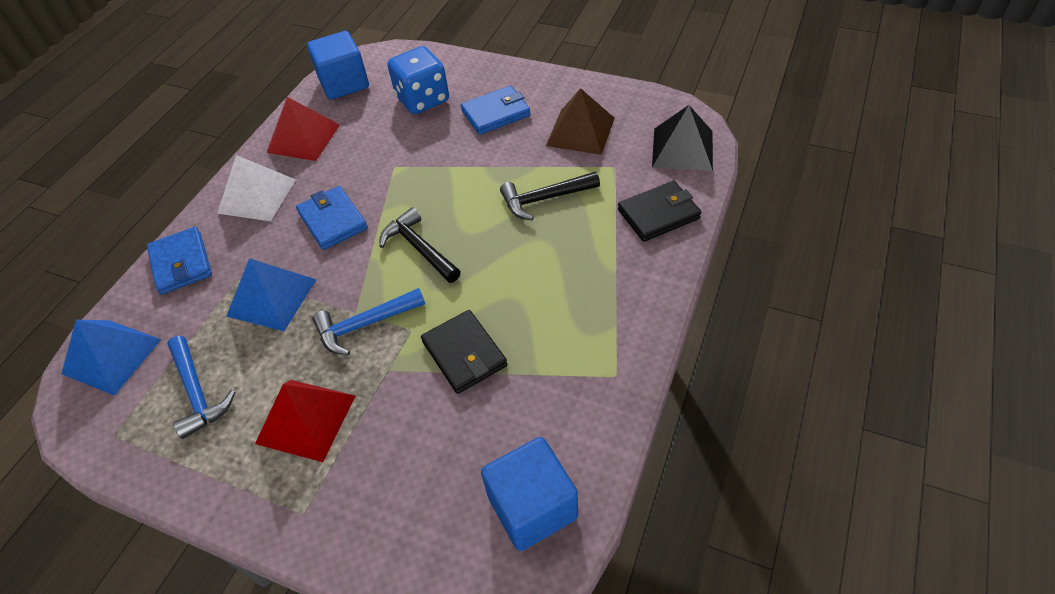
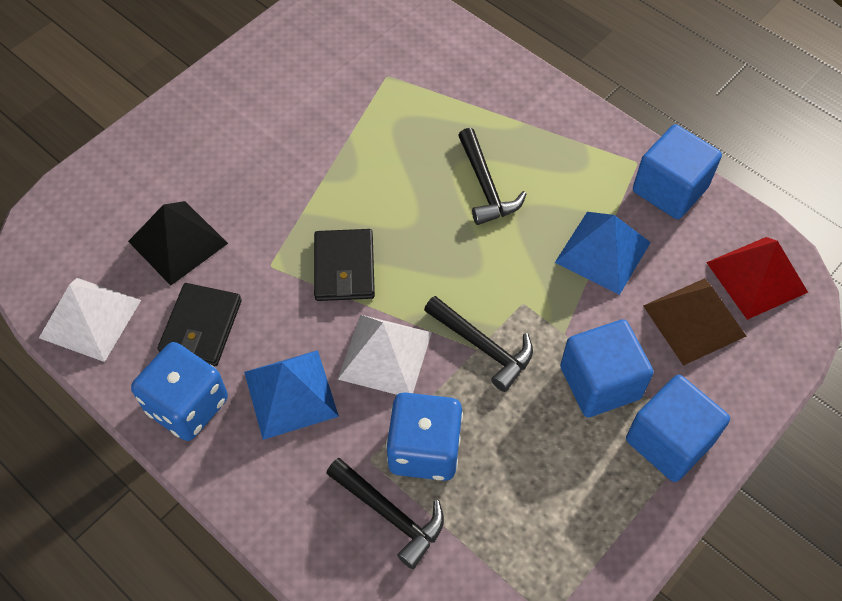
black hammer: 2 -> 3
blue cube: 2 -> 3
blue dice: 1 -> 2
blue hammer: 2 -> 0
blue wallet: 3 -> 0
red pyramid: 2 -> 1
white pyramid: 1 -> 2

